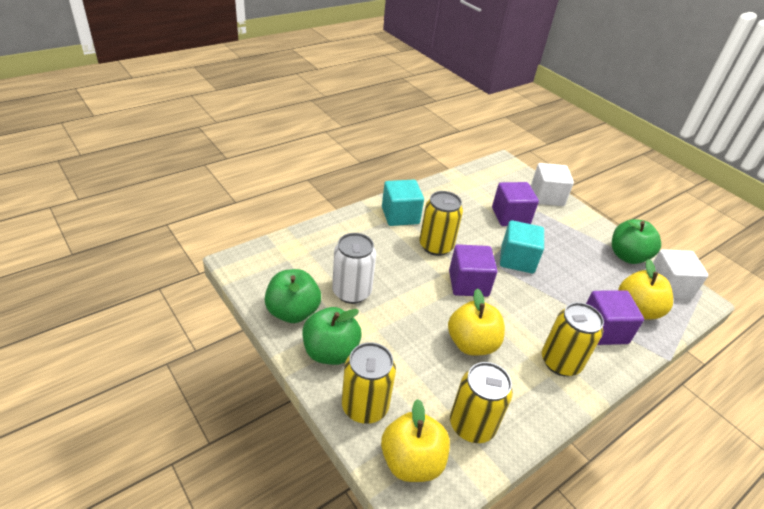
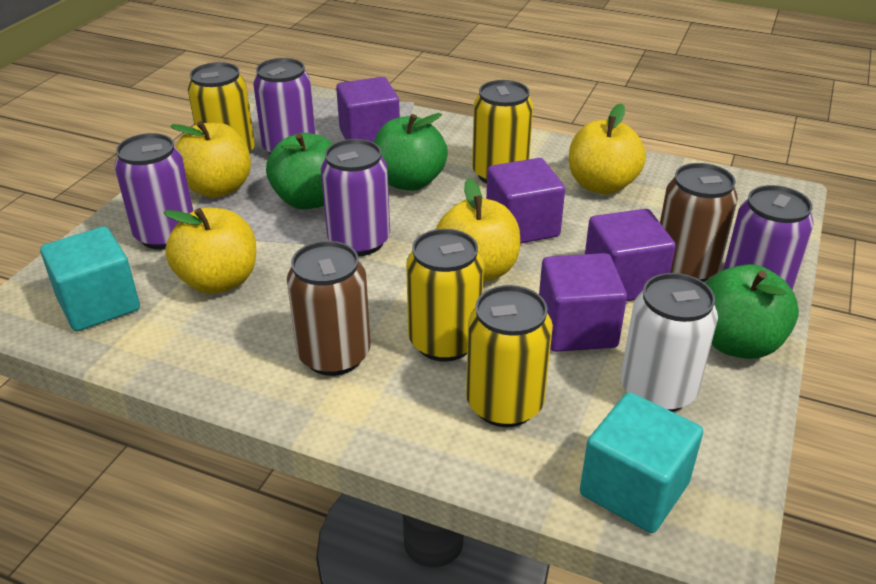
brown can: 0 -> 2
purple can: 0 -> 4
purple cube: 3 -> 4
white cube: 2 -> 0
yellow apple: 3 -> 4

